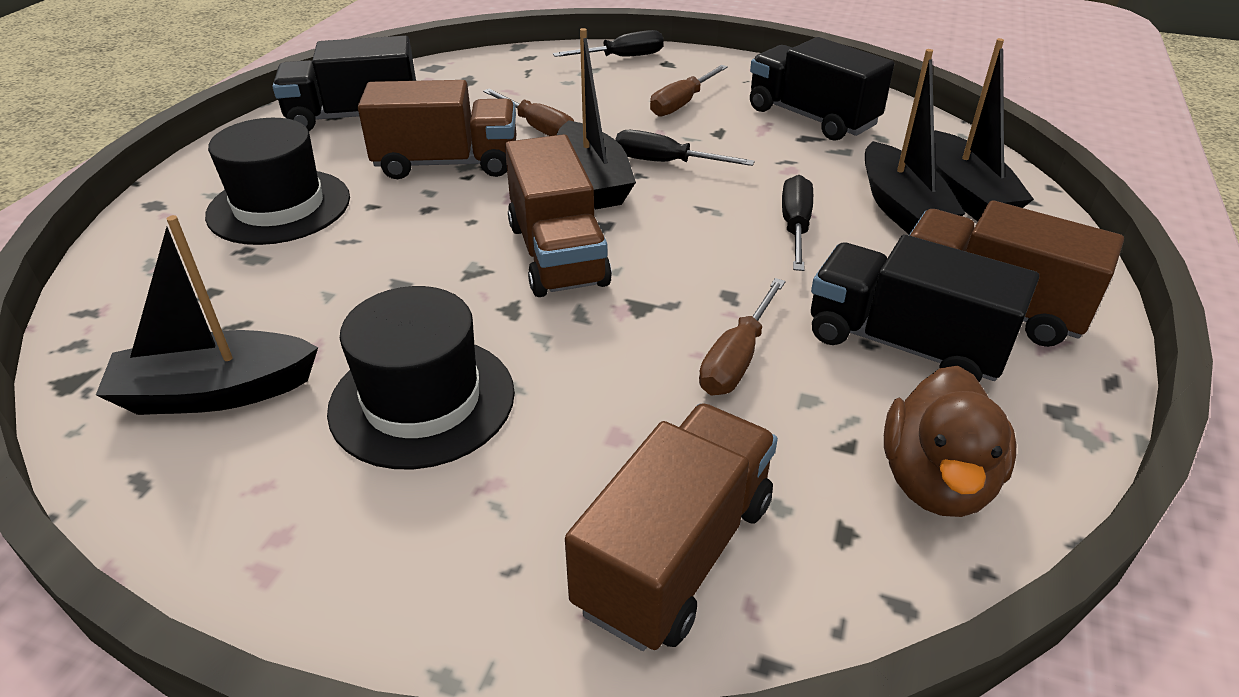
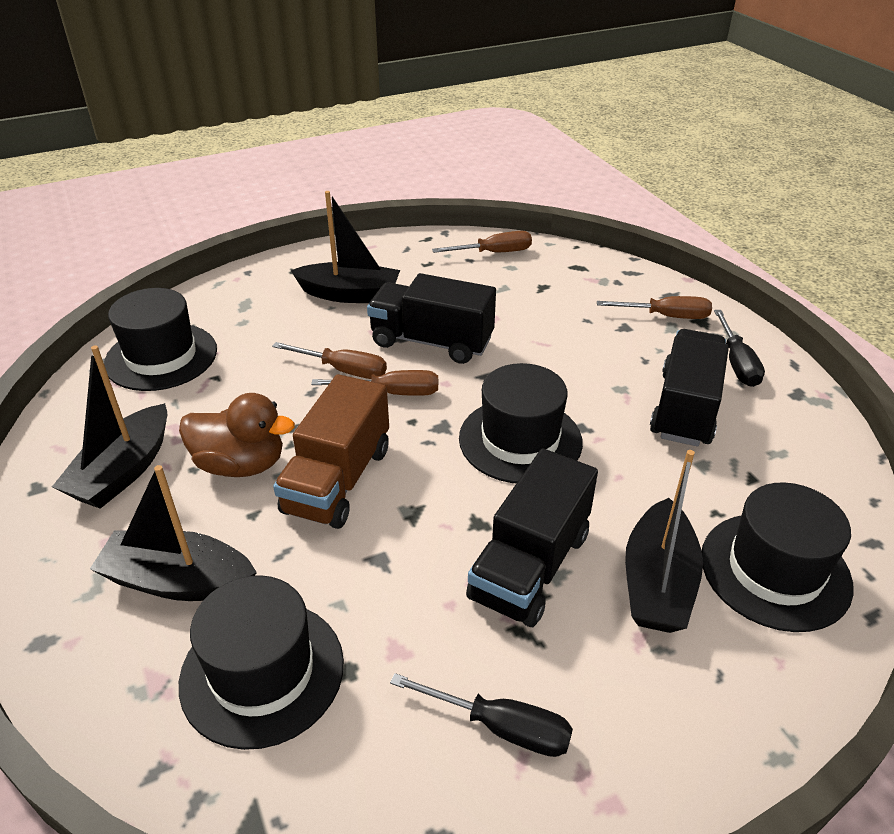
black hat: 2 -> 4
black screwdriver: 3 -> 2
brown screwdriver: 3 -> 4
brown truck: 4 -> 1

